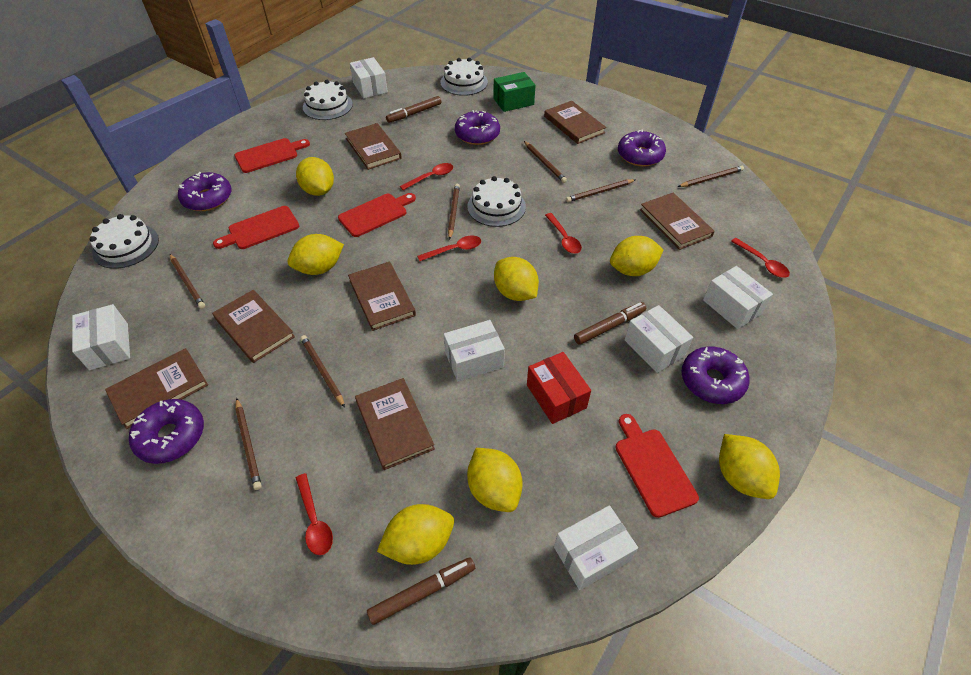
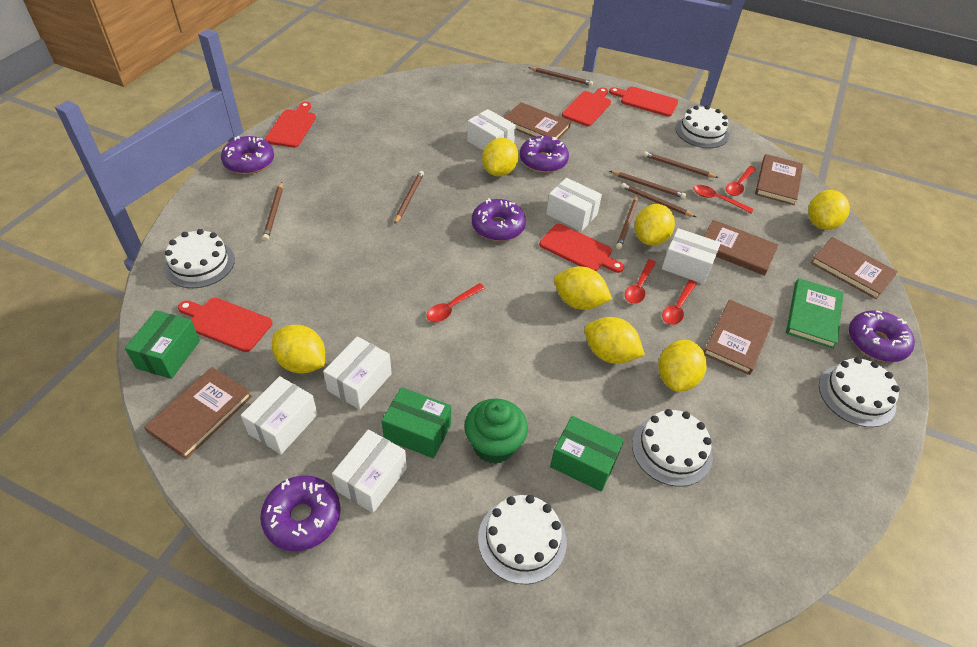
brown book: 7 -> 6
brown marker: 3 -> 0
green book: 0 -> 1
green box: 1 -> 3
green cupcake: 0 -> 1
red box: 1 -> 0
red cutting board: 4 -> 5
white cake: 4 -> 5

